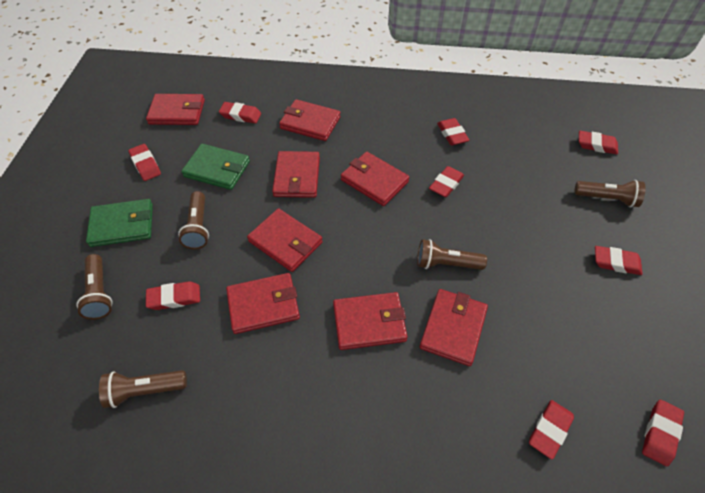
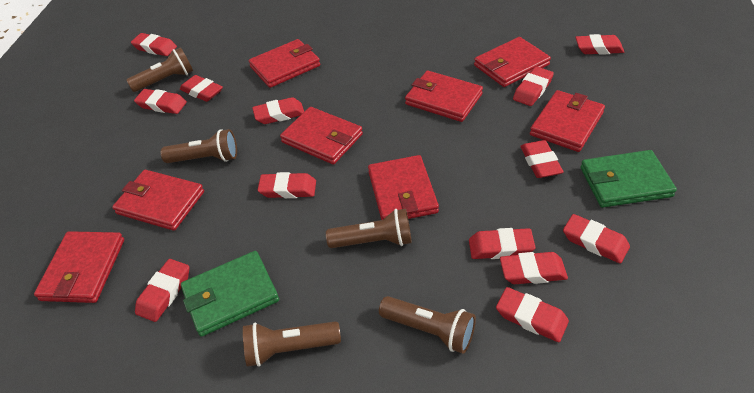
red eraser: 9 -> 13

